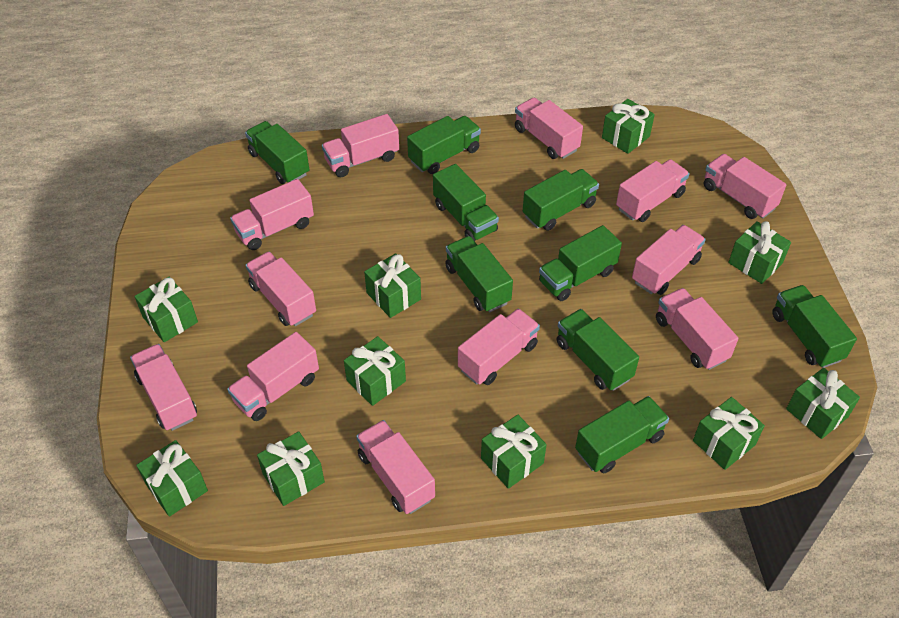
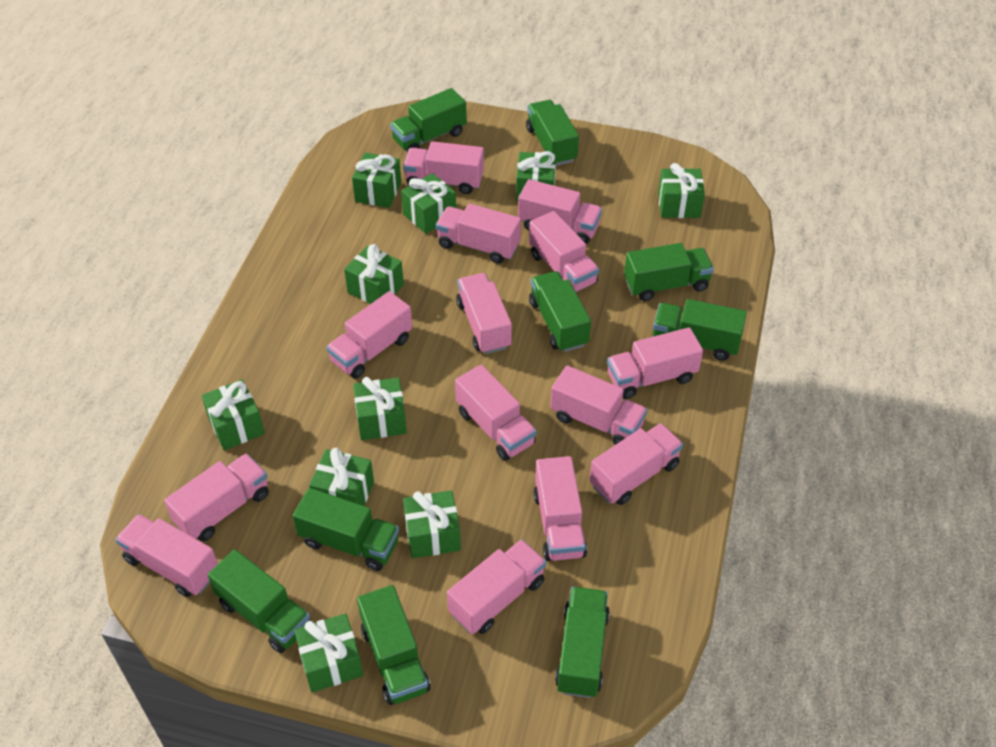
pink truck: 12 -> 14

